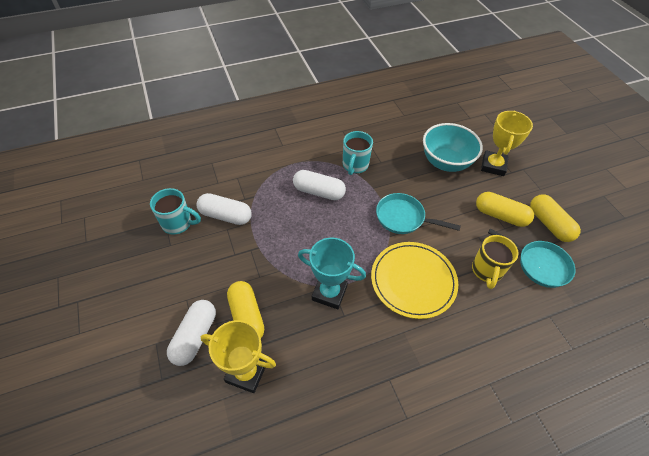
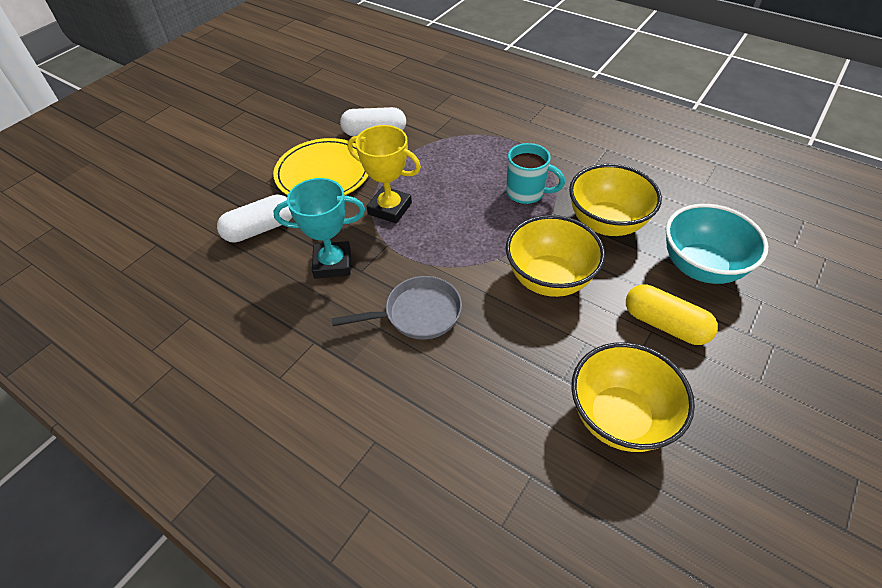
grey pan: 0 -> 1
turquoise mug: 2 -> 1
turquoise pan: 2 -> 0
white capsule: 3 -> 2
yellow bowl: 0 -> 3
yellow capsule: 3 -> 1
yellow mug: 1 -> 0
yellow trophy: 2 -> 1

